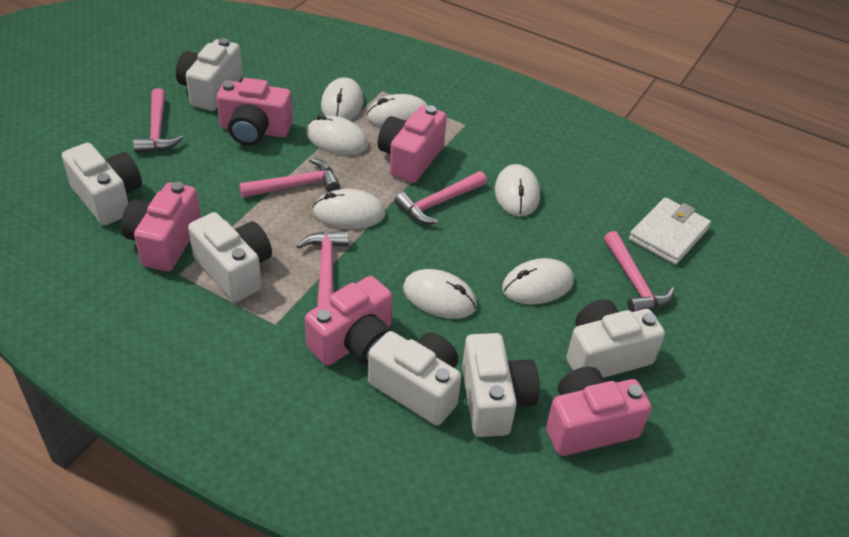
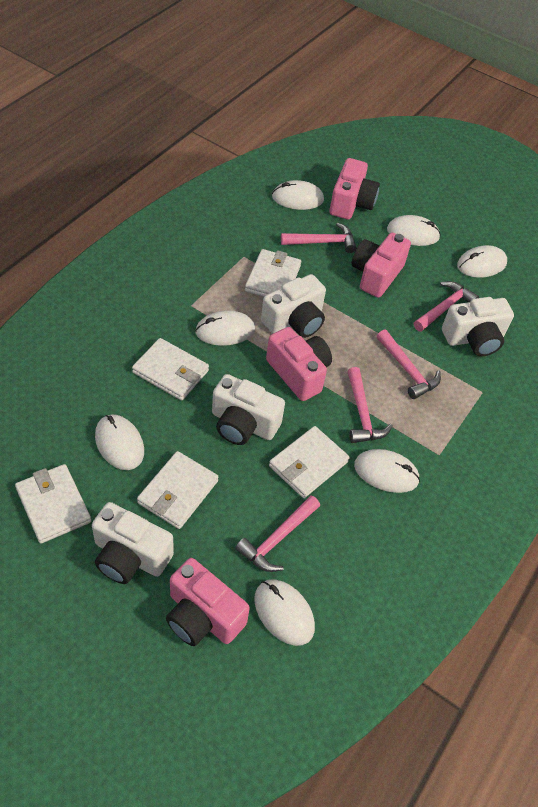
pink camera: 5 -> 4
white camera: 6 -> 4
white wallet: 1 -> 5

